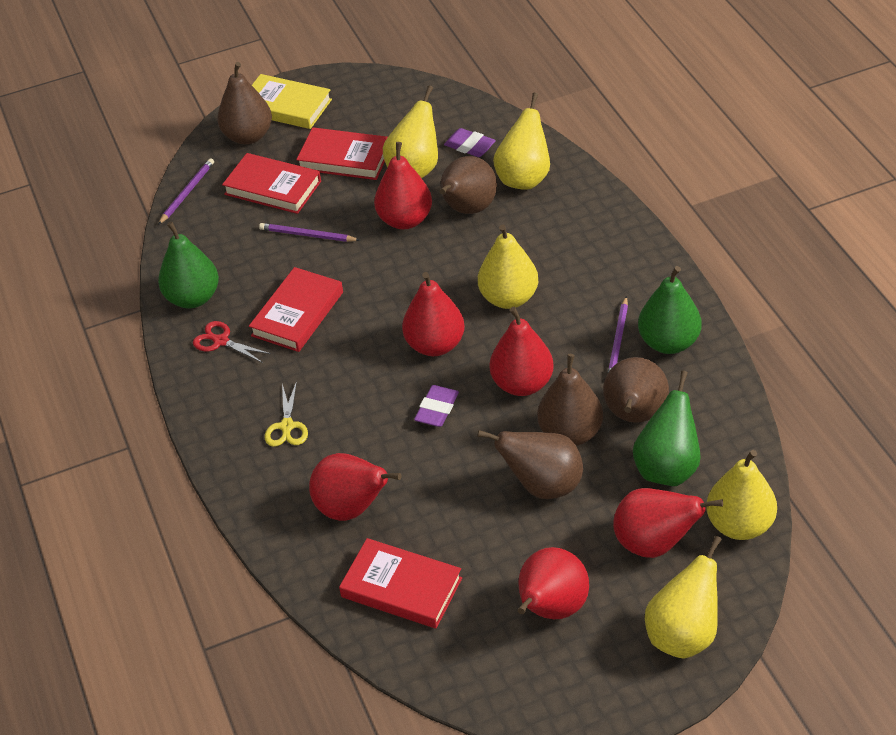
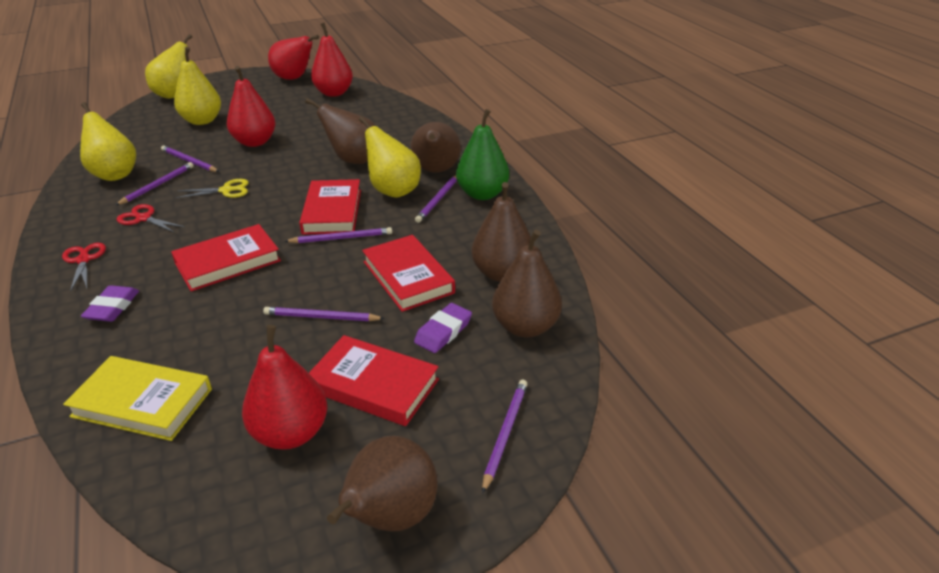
green pear: 3 -> 1
purple pencil: 3 -> 6
red pear: 6 -> 4
red scissors: 1 -> 2
yellow pear: 5 -> 4

